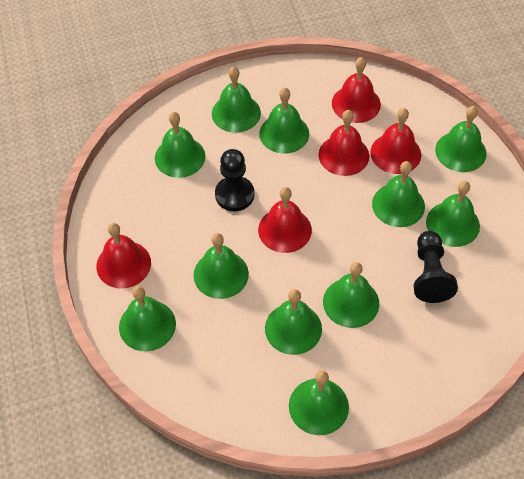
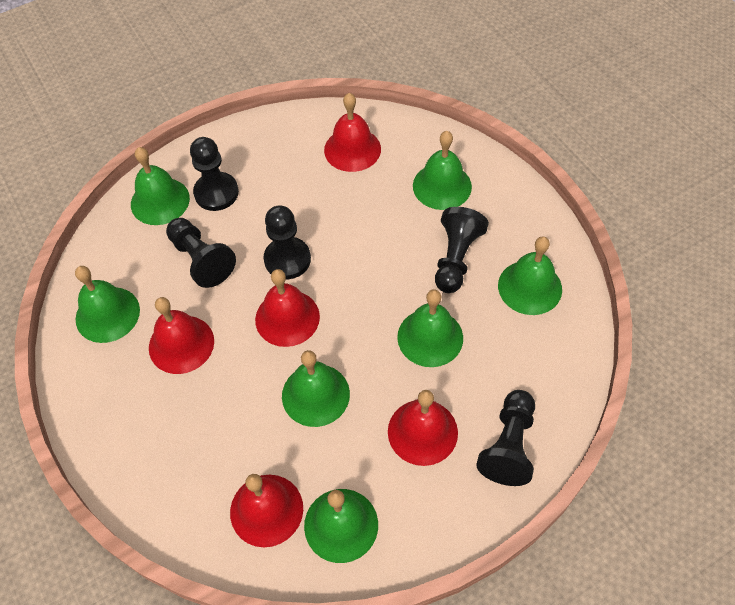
black pawn: 2 -> 5
green bell: 11 -> 7

